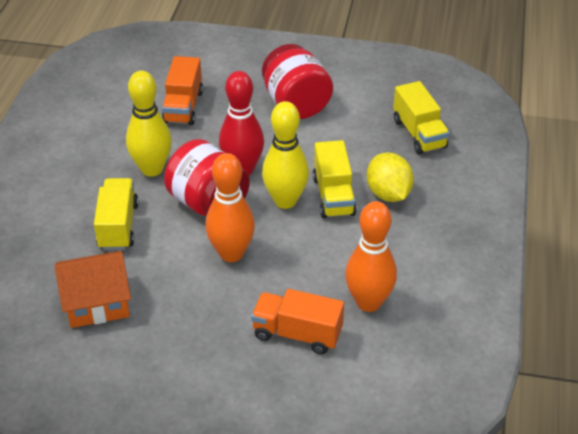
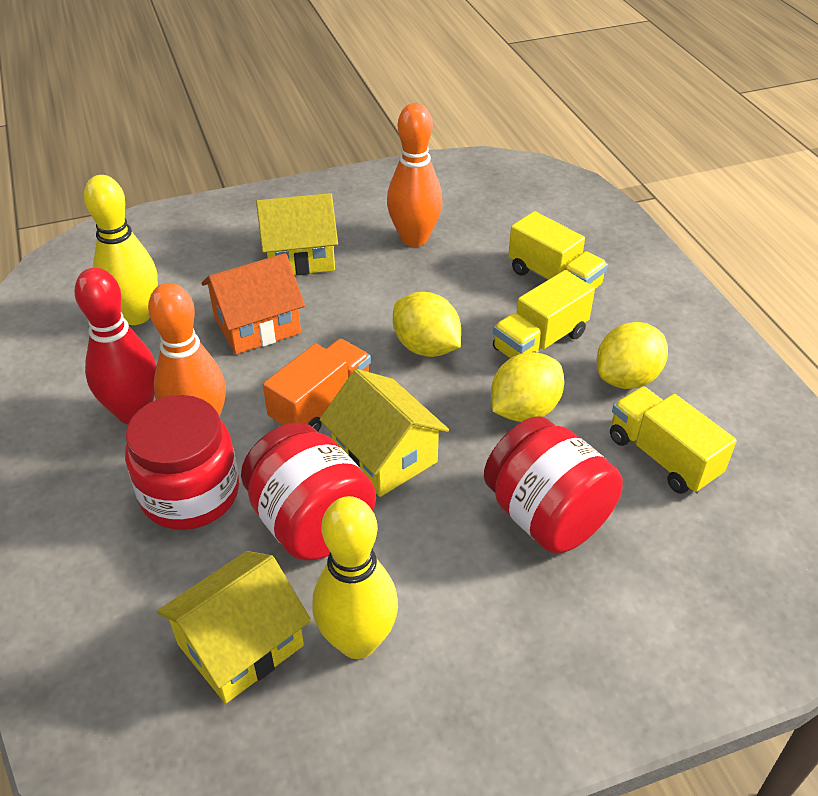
orange truck: 2 -> 1
red jar: 2 -> 3
yellow house: 0 -> 3
yellow lemon: 1 -> 3

